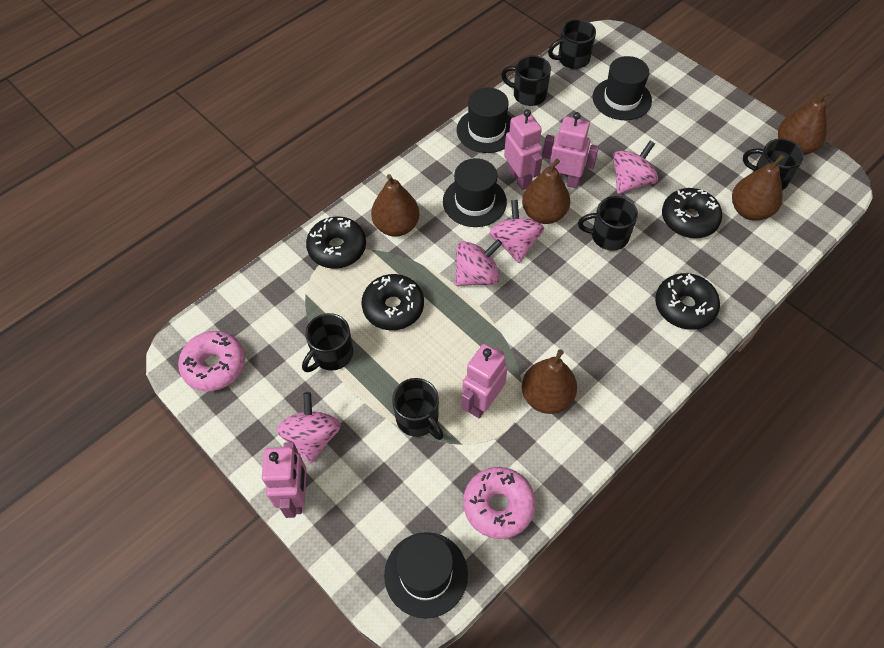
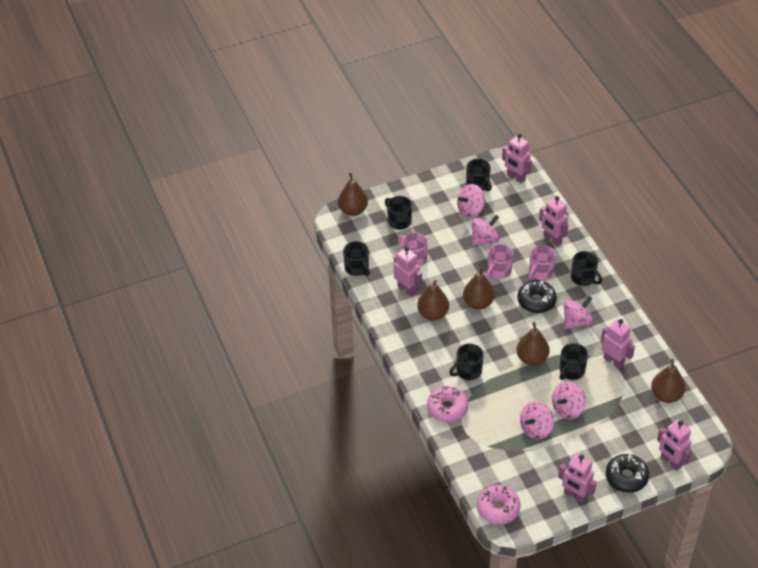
black donut: 4 -> 2
black hat: 4 -> 0
pink mug: 0 -> 3
pink robot: 4 -> 6
pink spinning top: 4 -> 5

